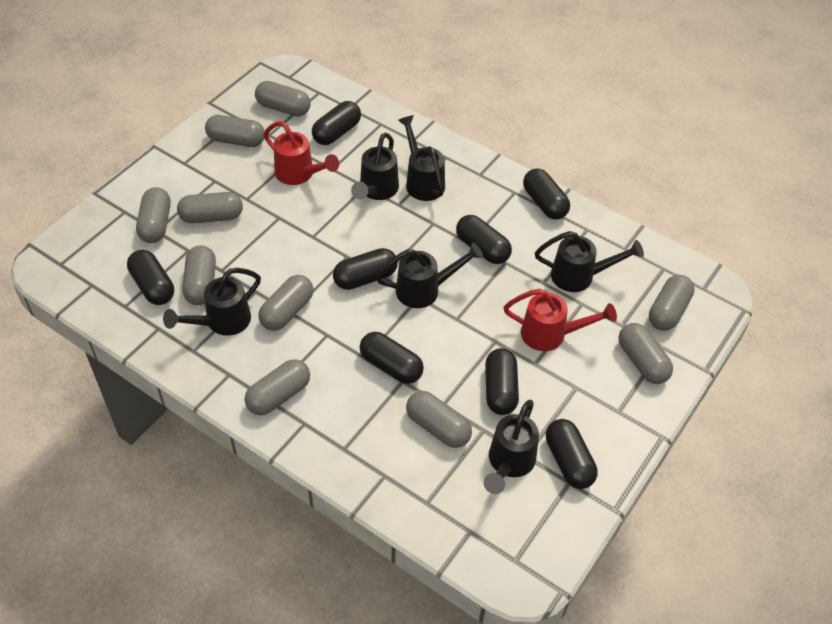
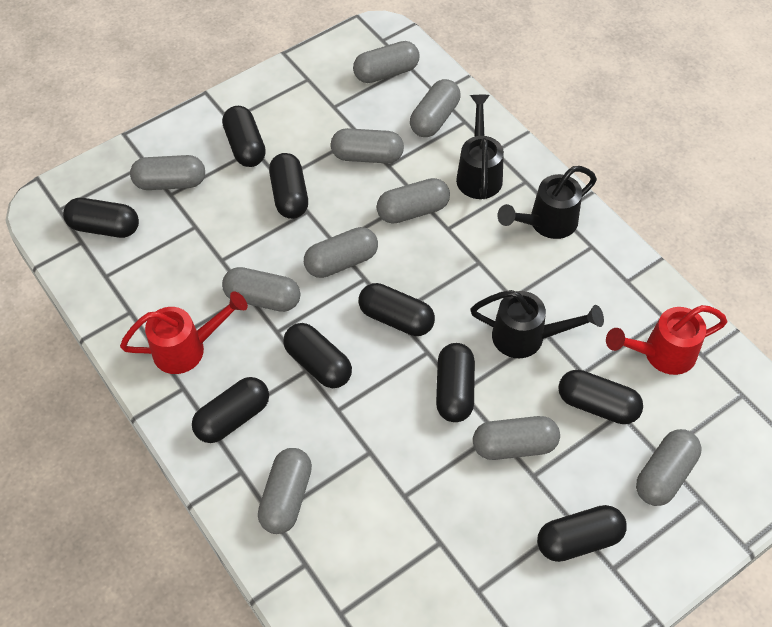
black capsule: 8 -> 9
black watering can: 6 -> 3

